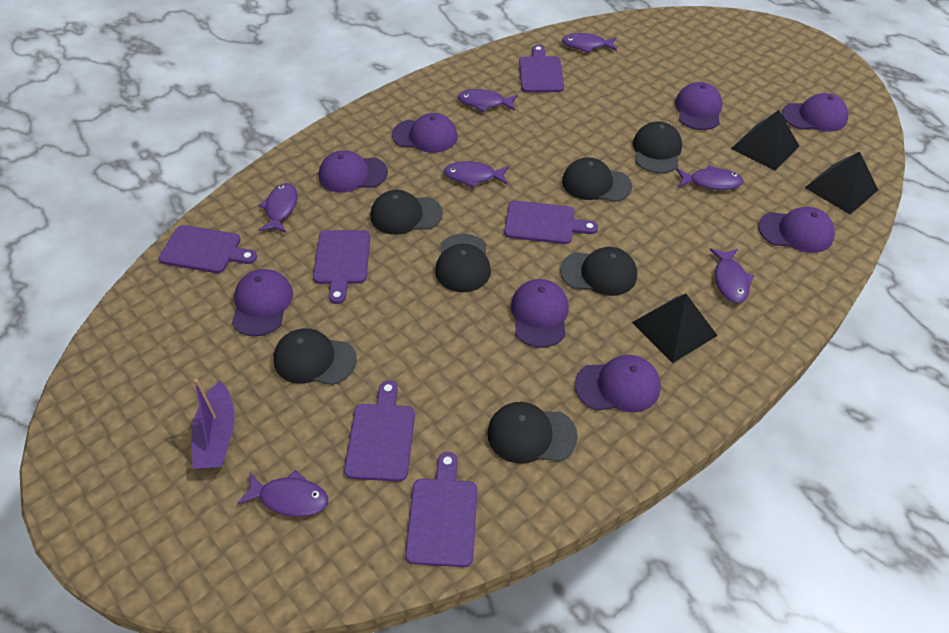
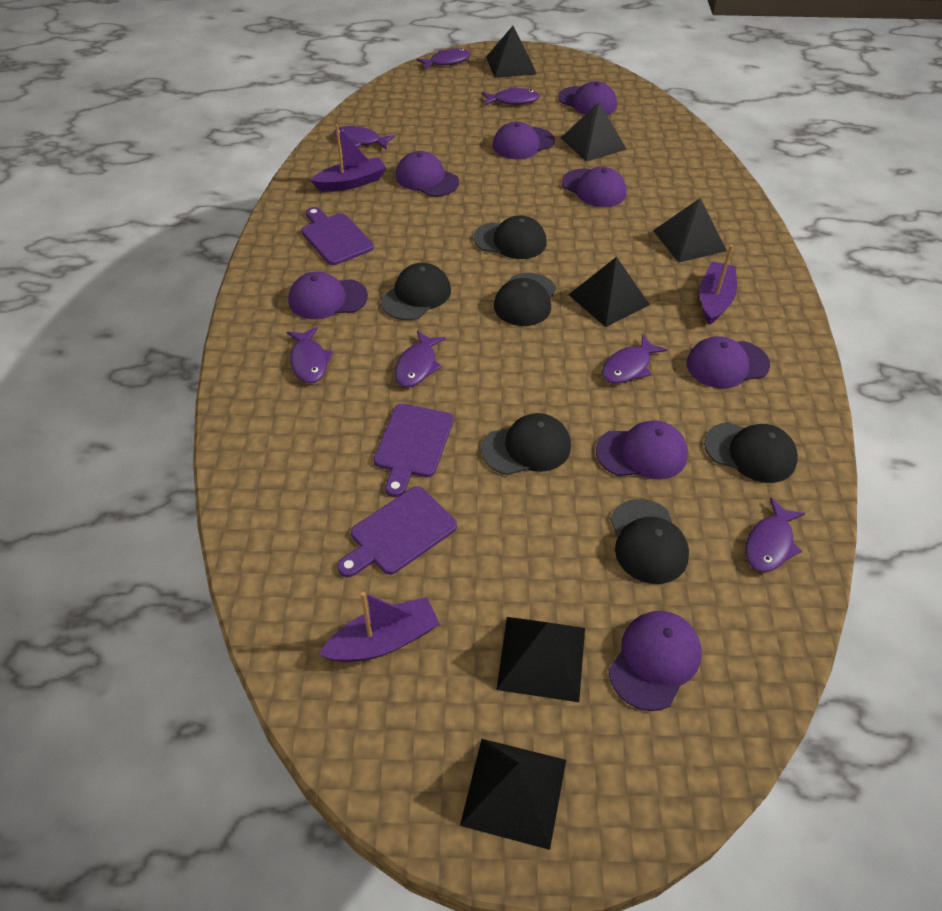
black cap: 7 -> 6
black pyramid: 3 -> 6
purple boat: 1 -> 3
purple cutting board: 6 -> 3

